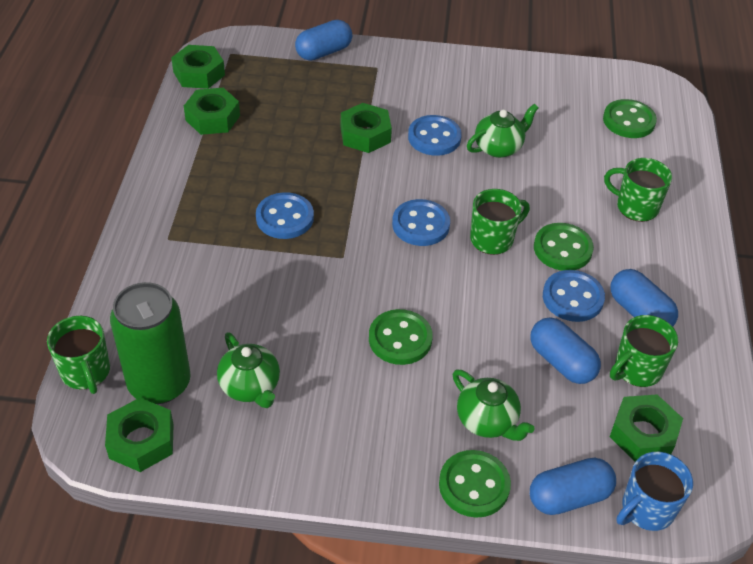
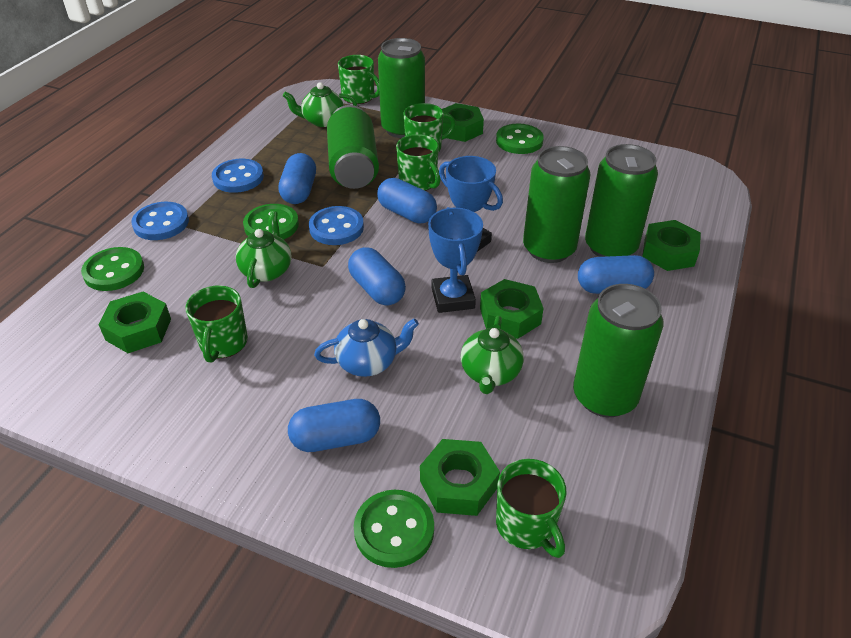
blue button: 4 -> 3
blue capsule: 4 -> 5
blue mug: 1 -> 0
blue teapot: 0 -> 1
blue trophy: 0 -> 2
green can: 1 -> 5
green mug: 4 -> 5

